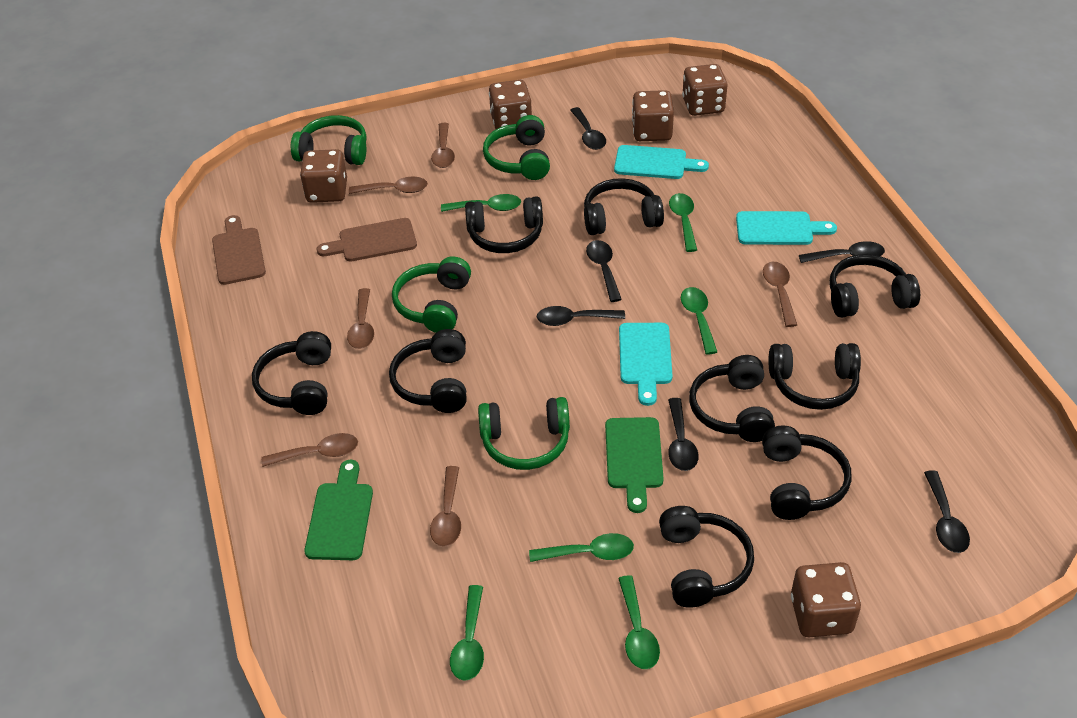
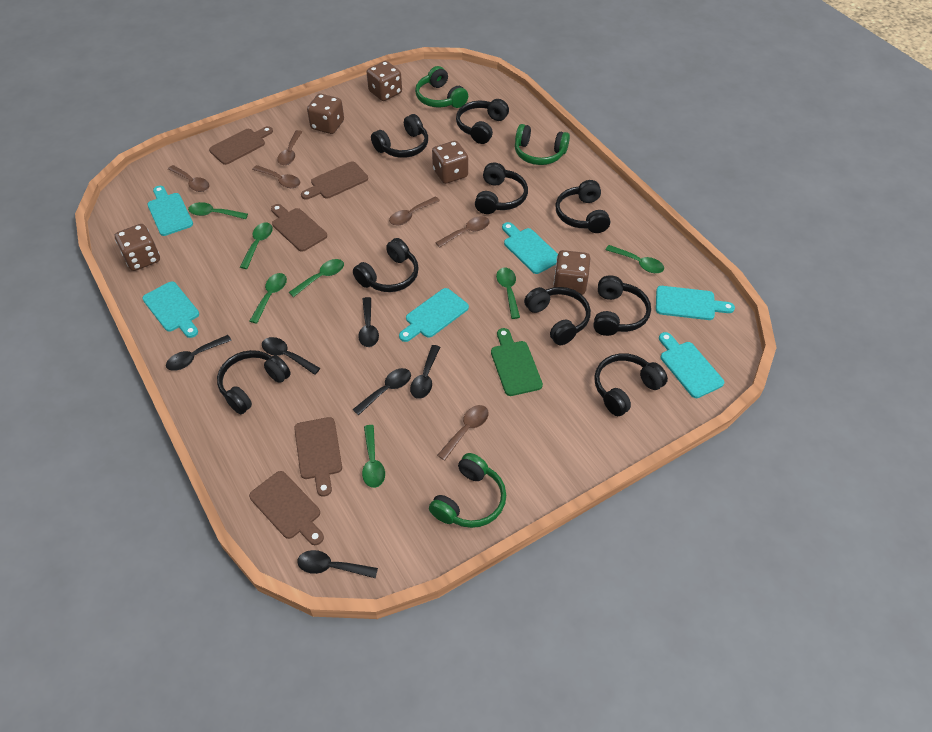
brown cutting board: 2 -> 5
green cutting board: 2 -> 1
green headphones: 4 -> 3
green spoon: 6 -> 7
turquoise cutting board: 3 -> 6

